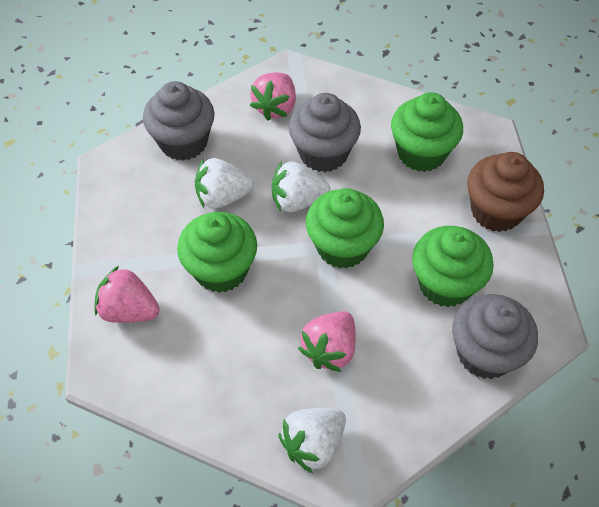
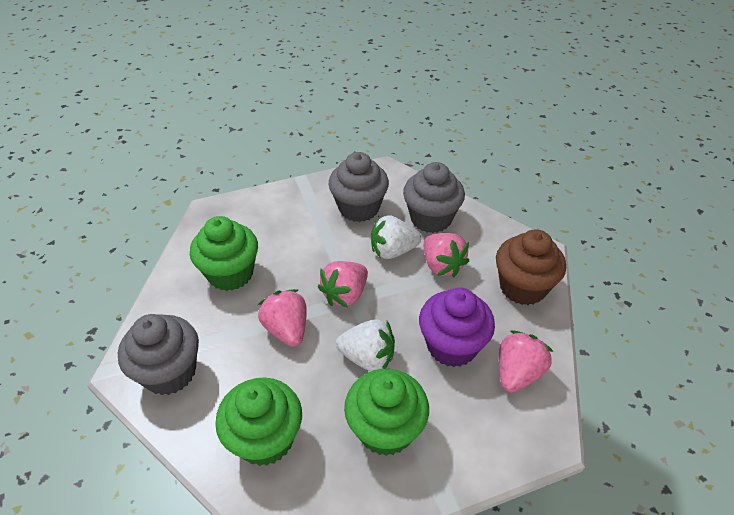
green cupcake: 4 -> 3
pink strawberry: 3 -> 4
purple cupcake: 0 -> 1
white strawberry: 3 -> 2

